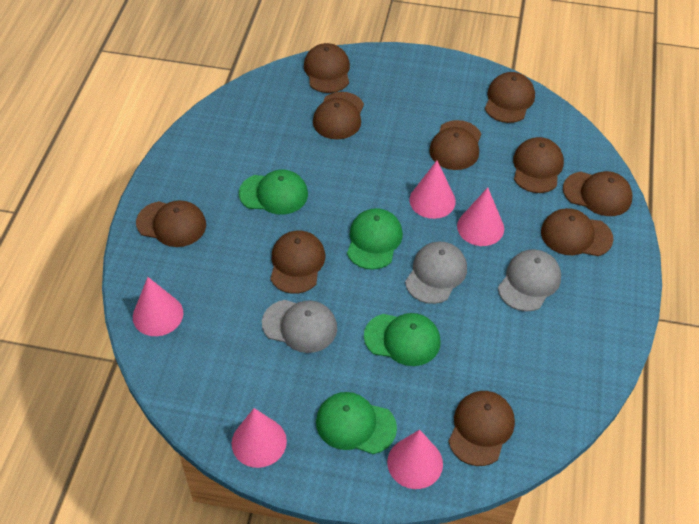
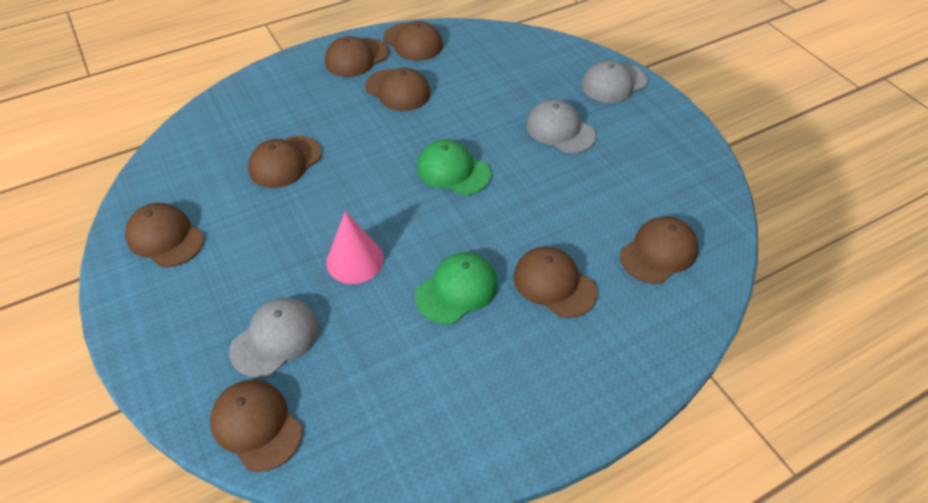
brown cap: 10 -> 8
green cap: 4 -> 2
pink cone: 5 -> 1

